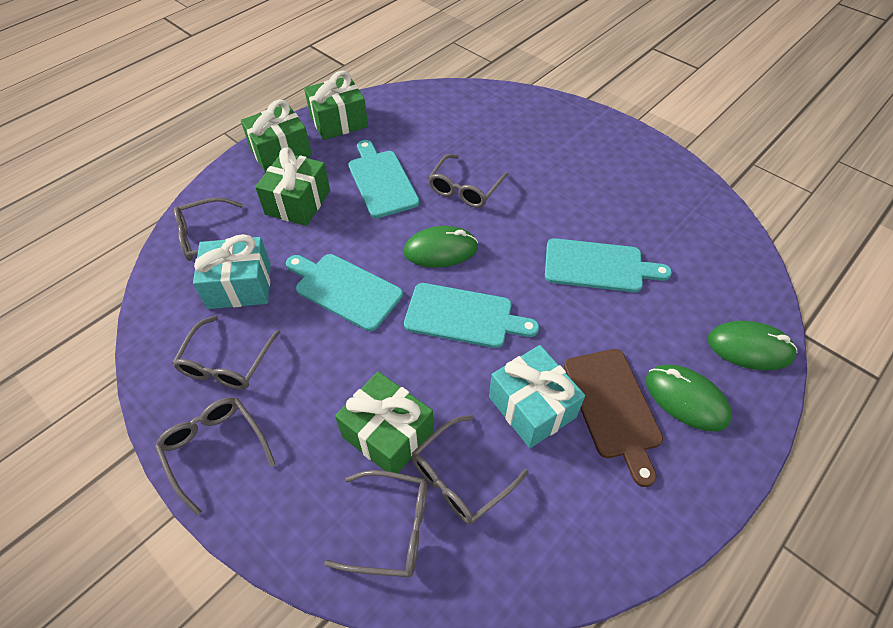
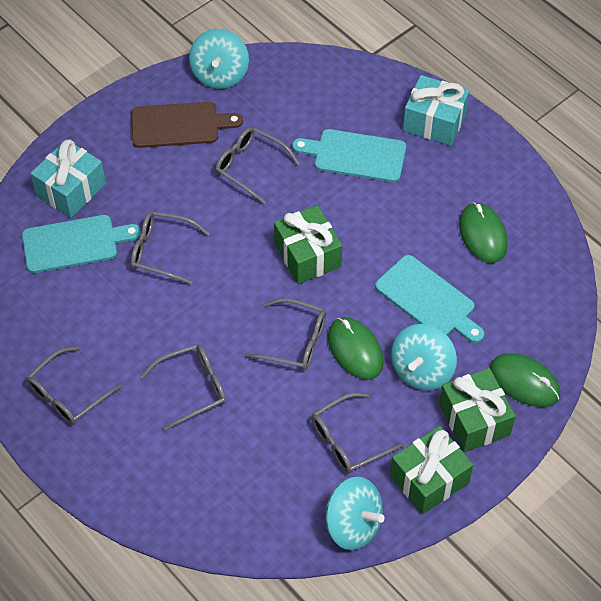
green gift: 4 -> 3
turquoise cutting board: 4 -> 3
turquoise spinning top: 0 -> 3

